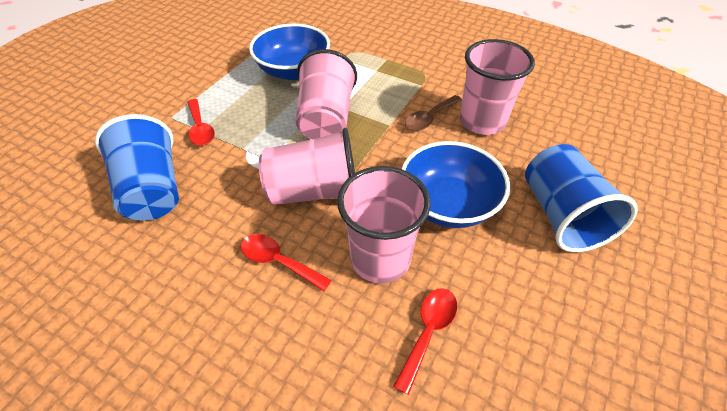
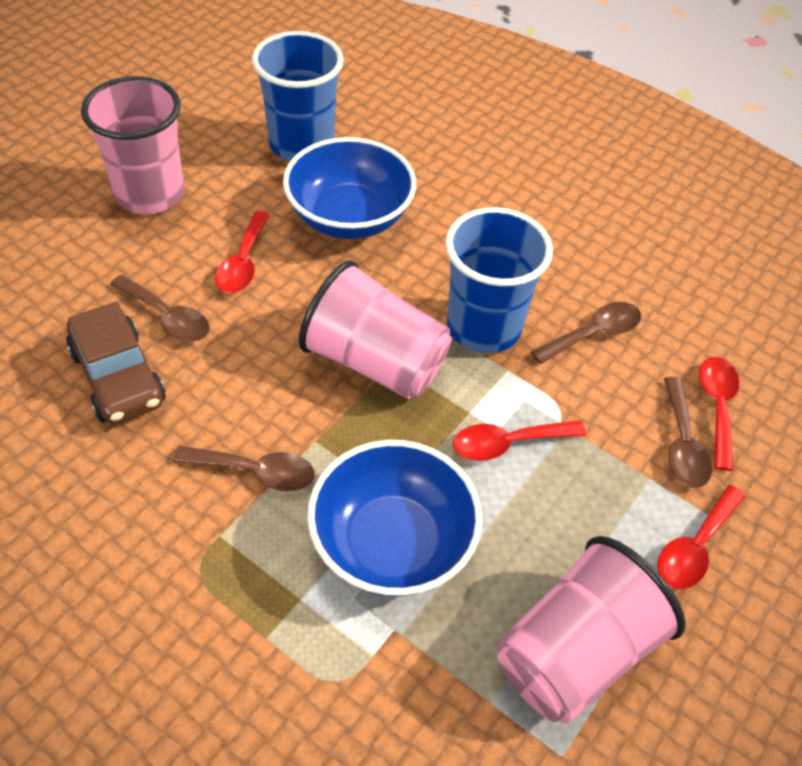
brown car: 0 -> 1
brown spoon: 1 -> 4
pink cup: 4 -> 3
red spoon: 3 -> 4

